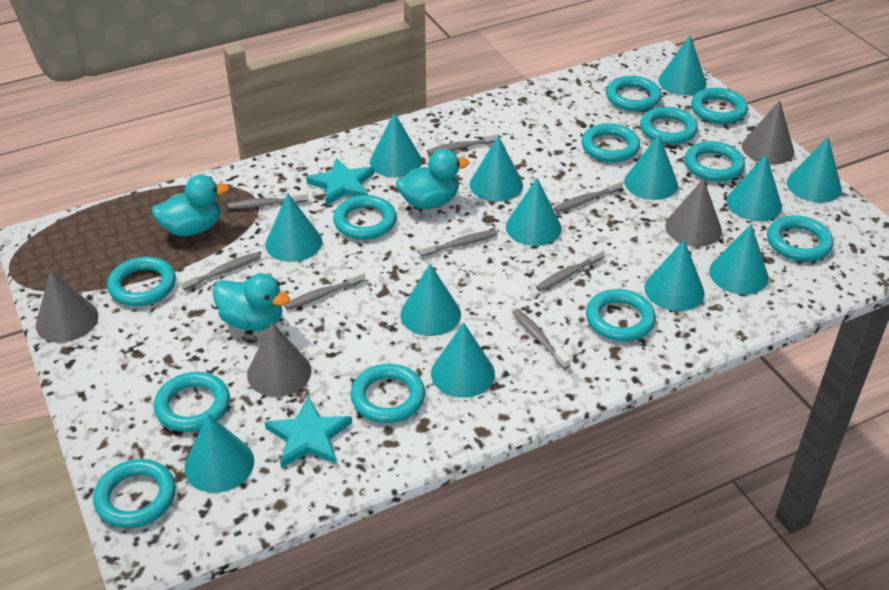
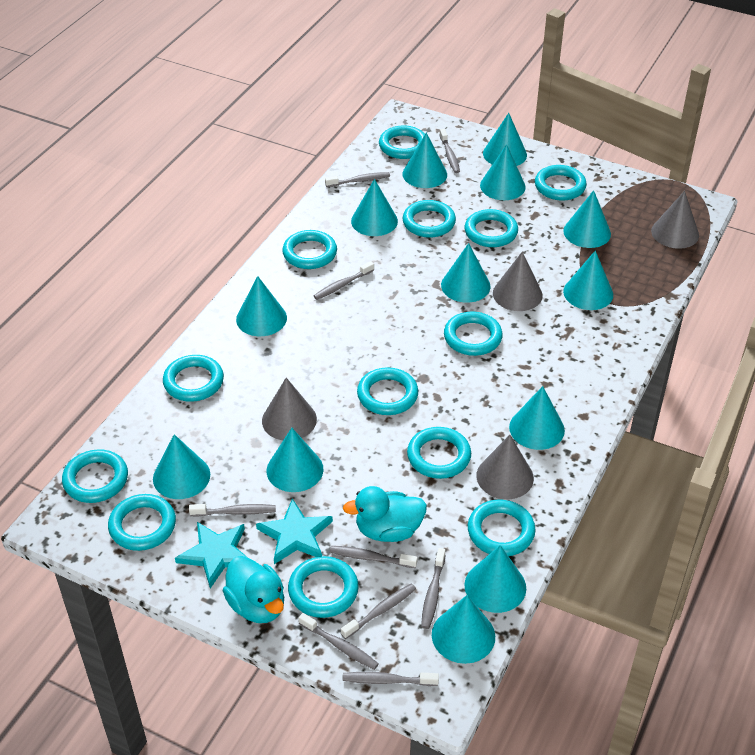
grey toothbrush: 8 -> 9
turquoise duck: 3 -> 2
turquoise ring: 12 -> 13

